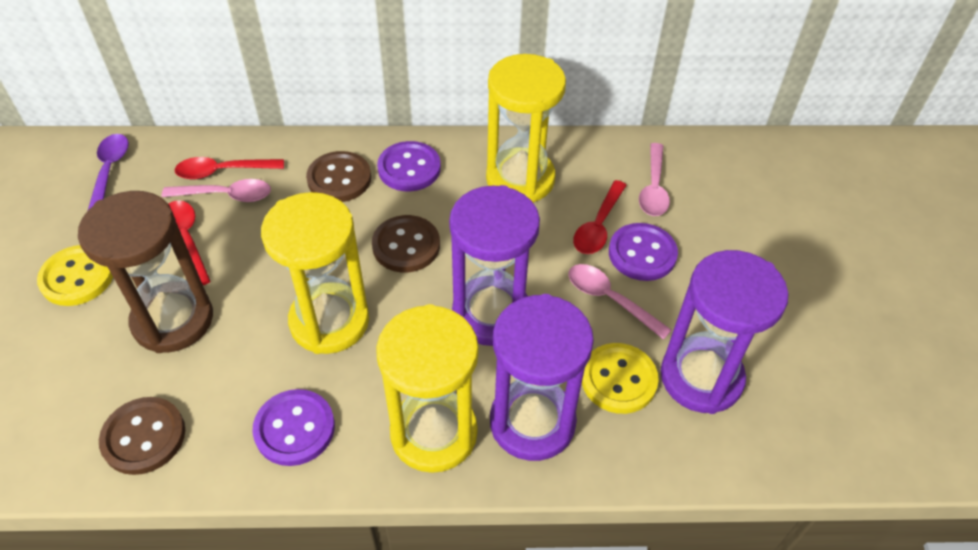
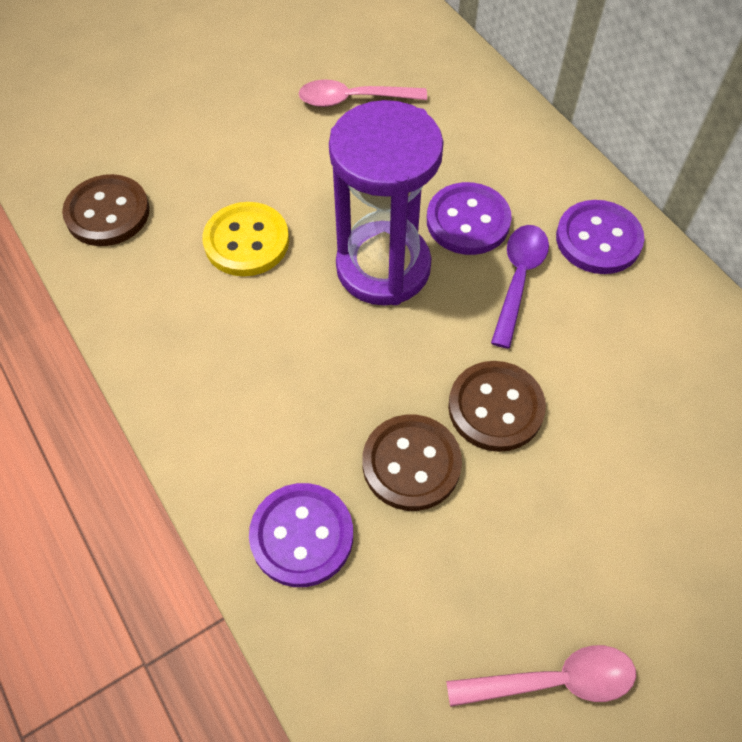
brown hourglass: 1 -> 0
pink spoon: 3 -> 2
purple hourglass: 3 -> 1
red spoon: 3 -> 0
yellow button: 2 -> 1
yellow hourglass: 3 -> 0

